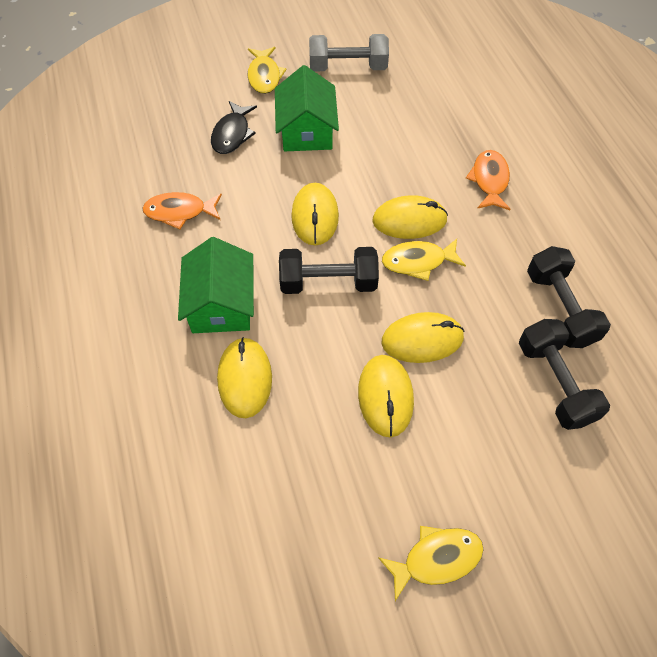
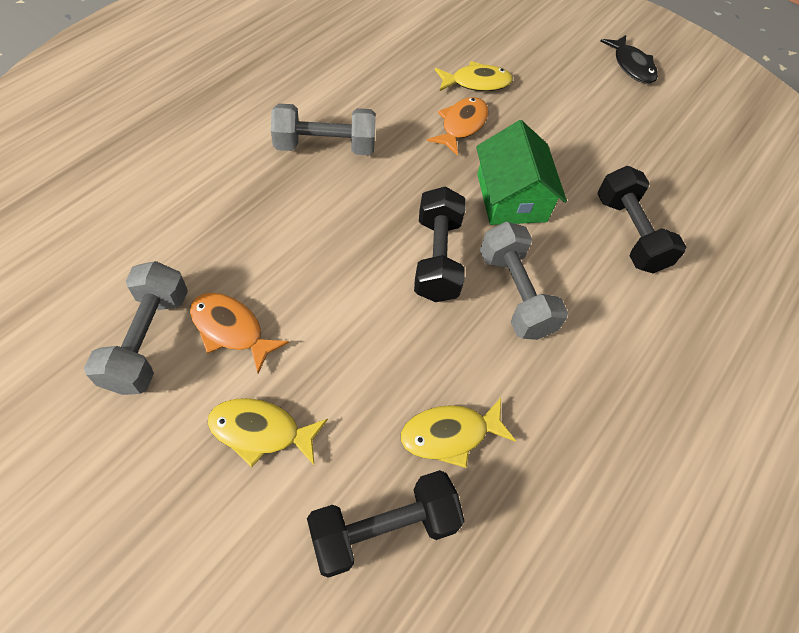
green house: 2 -> 1
grey dumbbell: 1 -> 3
yellow mouse: 5 -> 0

